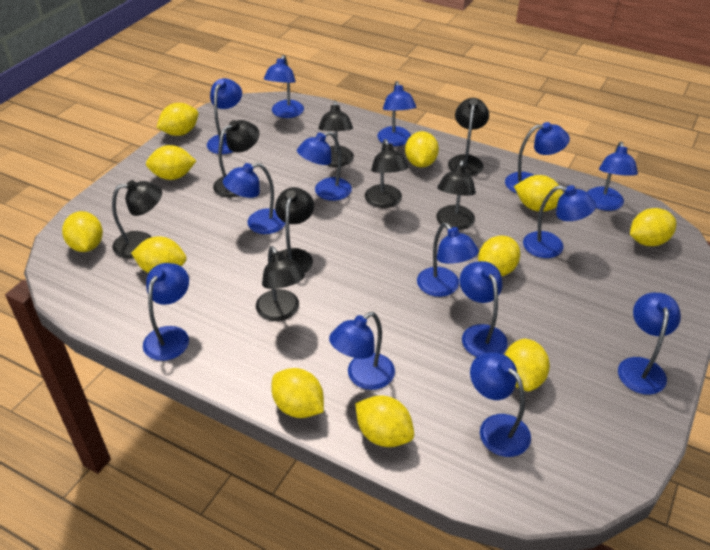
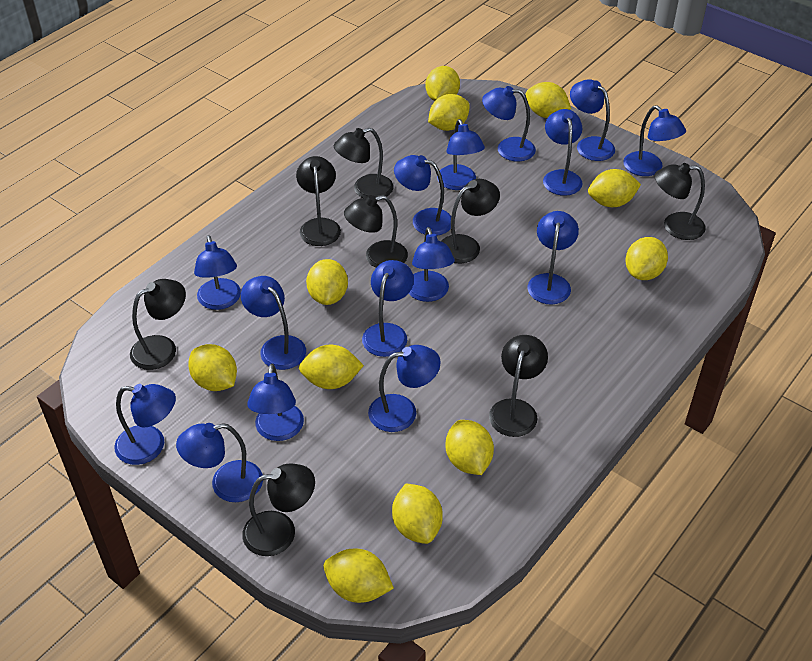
blue lamp: 14 -> 15

